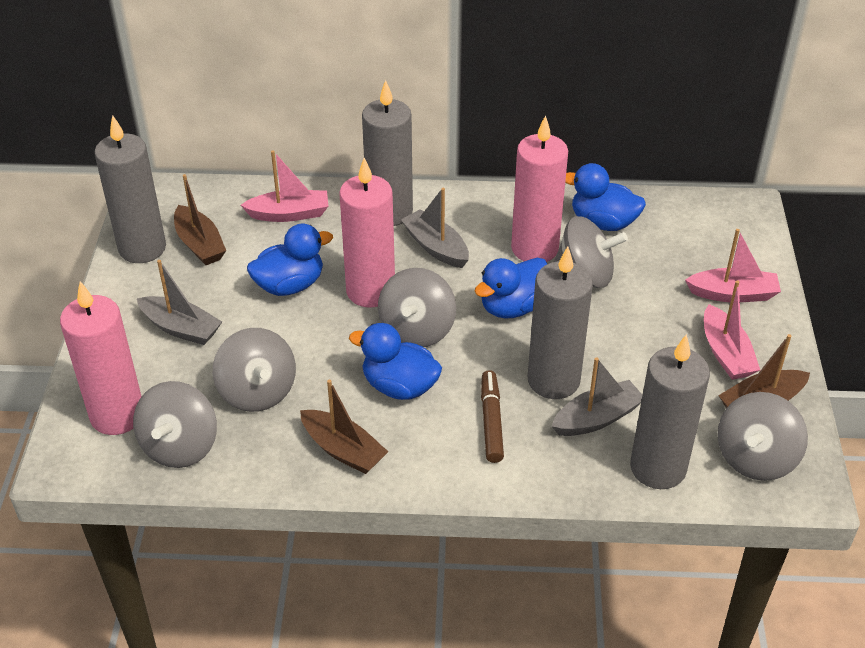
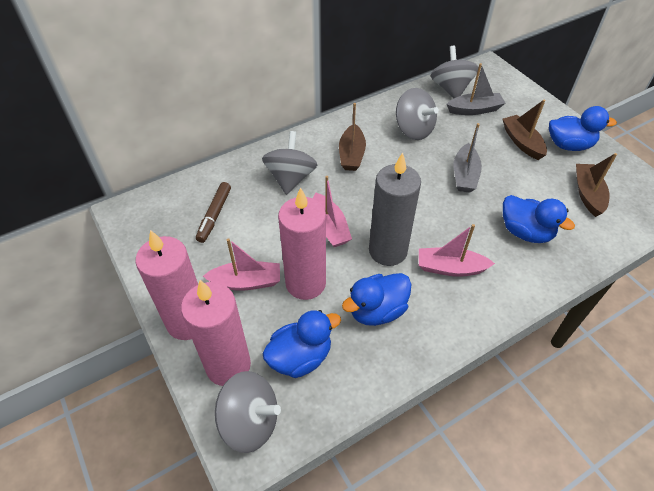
grey boat: 3 -> 2
grey candle: 4 -> 1
grey spinning top: 5 -> 4

